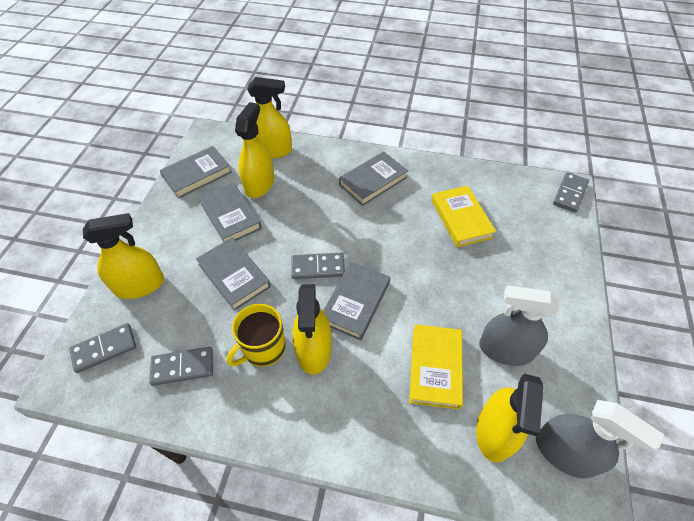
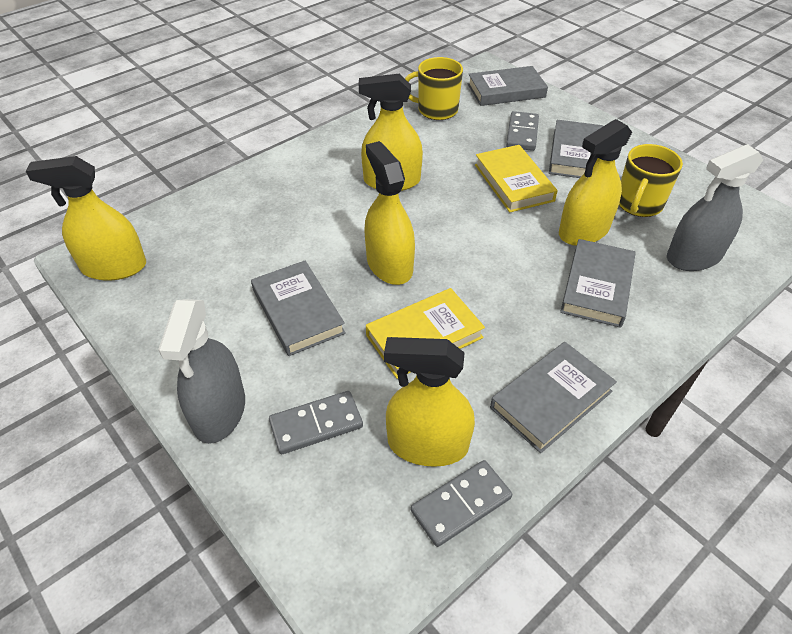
grey domino: 4 -> 3
yellow mug: 1 -> 2

